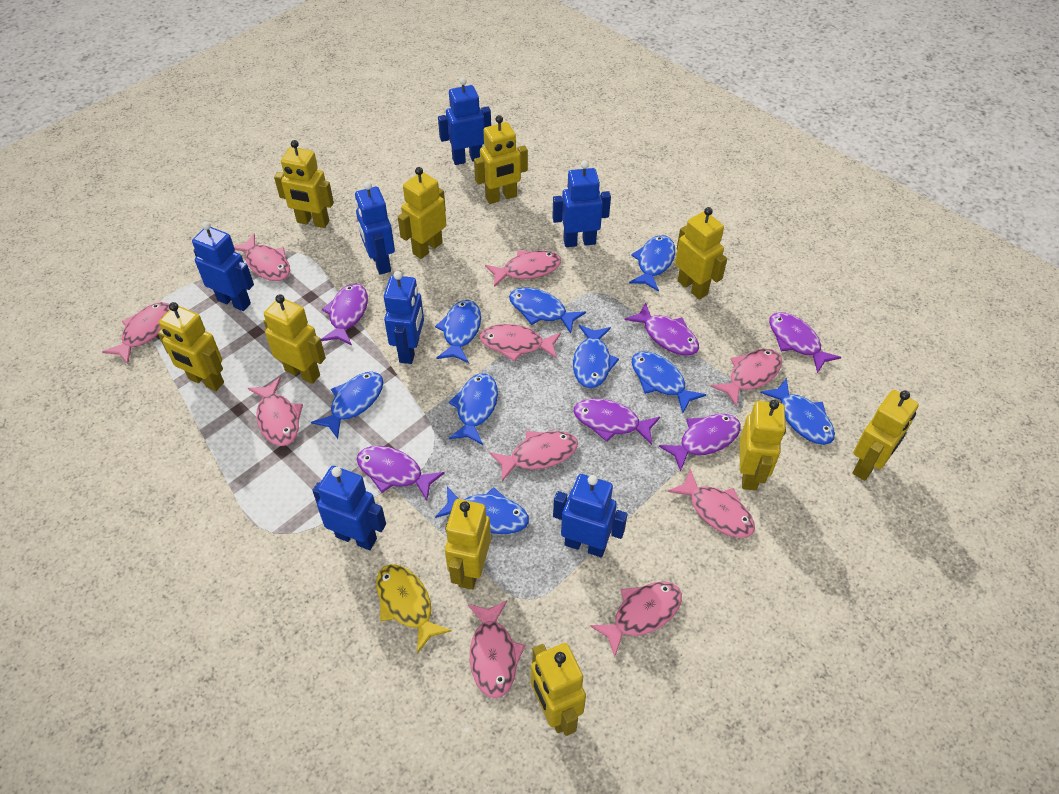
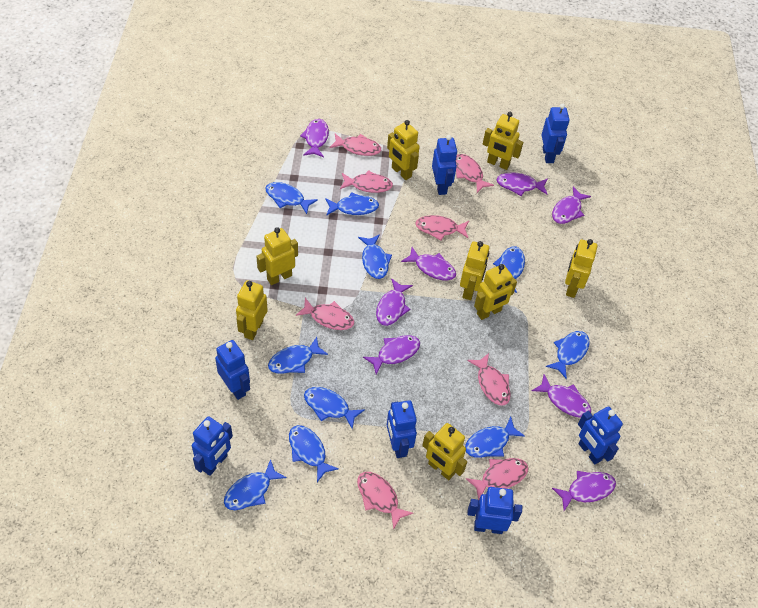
blue fish: 9 -> 10
pink fish: 10 -> 8
purple fish: 6 -> 8
yellow fish: 1 -> 0
yellow robot: 10 -> 8

